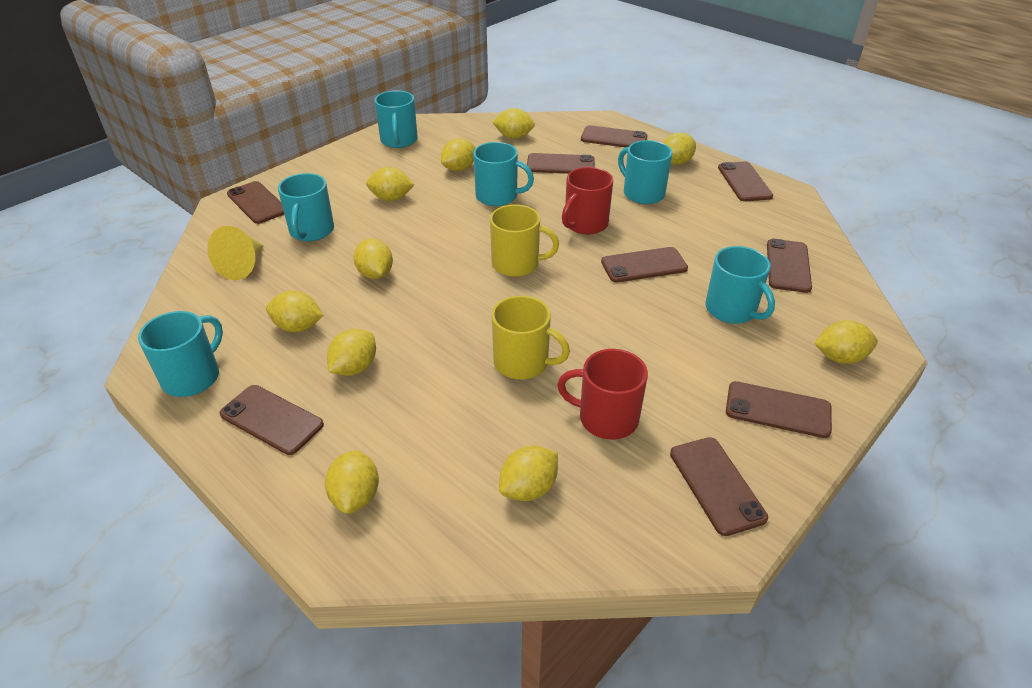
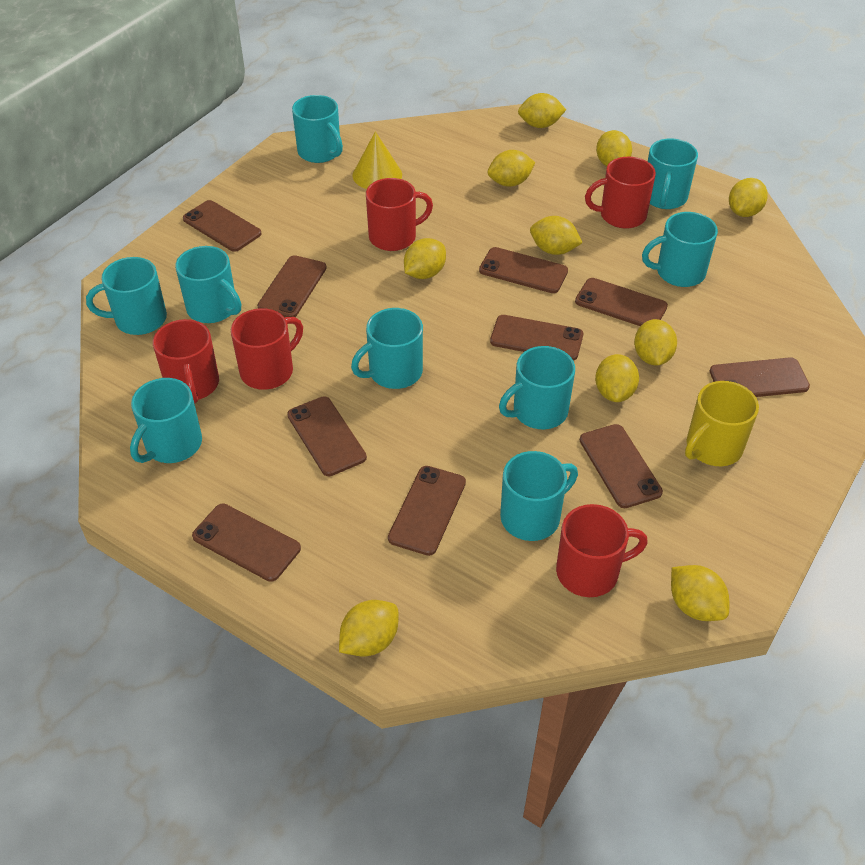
brown phone: 9 -> 10
red mug: 2 -> 5
turquoise mug: 6 -> 9
yellow mug: 2 -> 1

